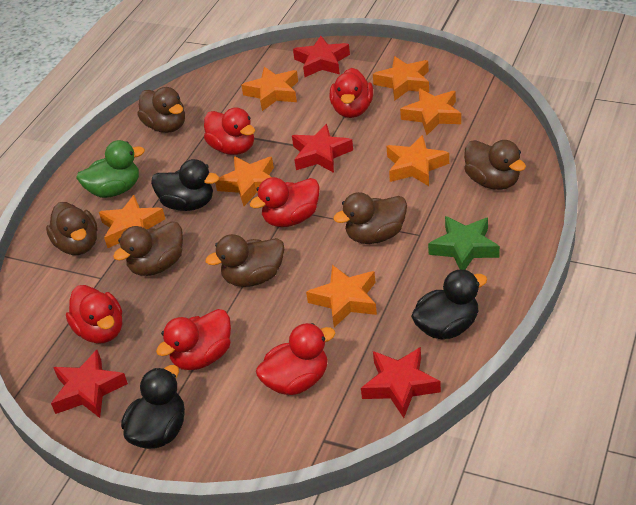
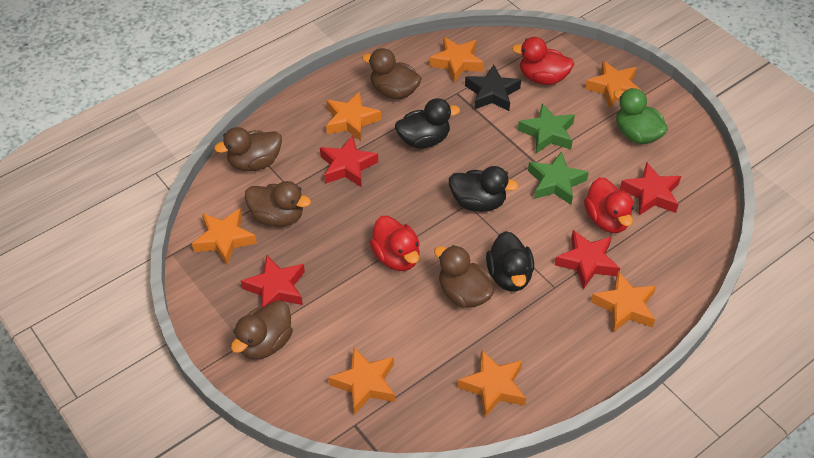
black star: 0 -> 1
brown duck: 6 -> 5
green star: 1 -> 2
red duck: 6 -> 3

